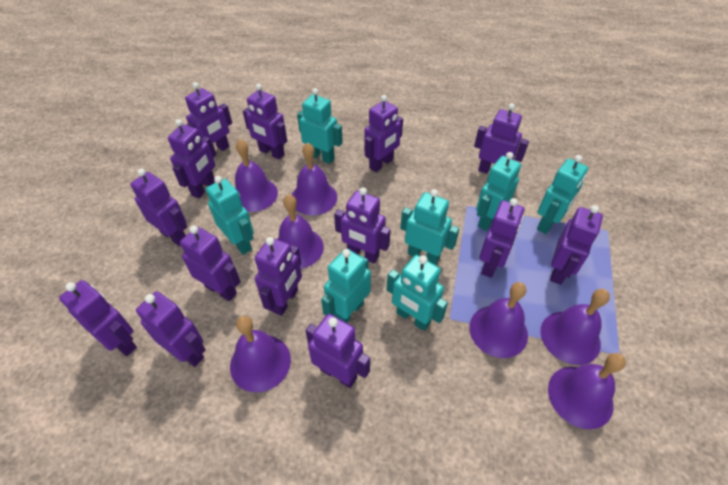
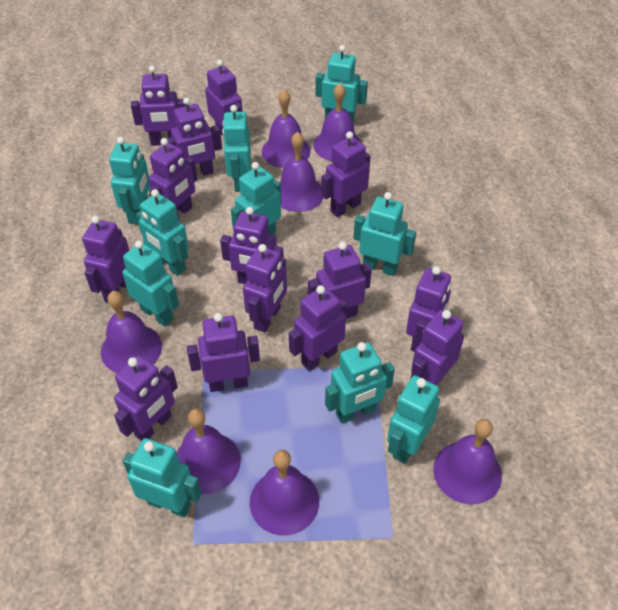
turquoise robot: 7 -> 10

